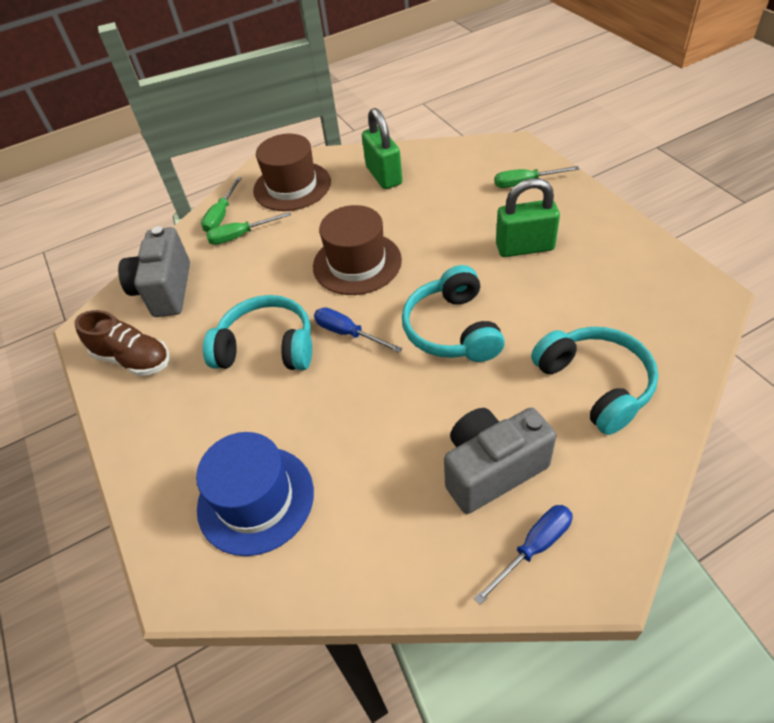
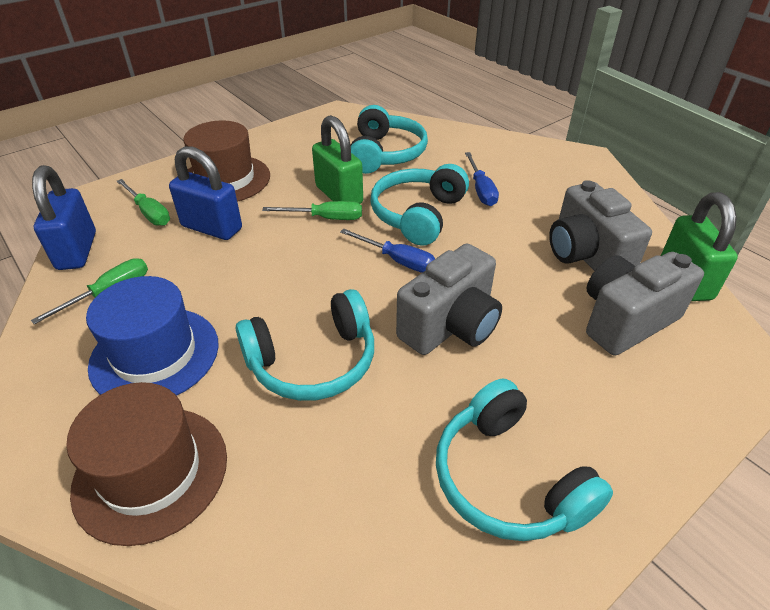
blue padlock: 0 -> 2
brown shoe: 1 -> 0
grey camera: 2 -> 3
turquoise headphones: 3 -> 4

